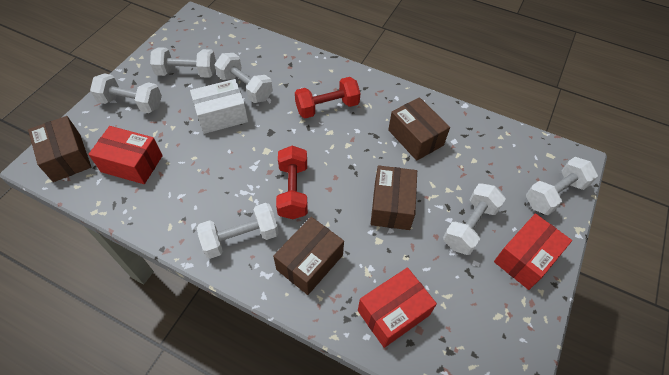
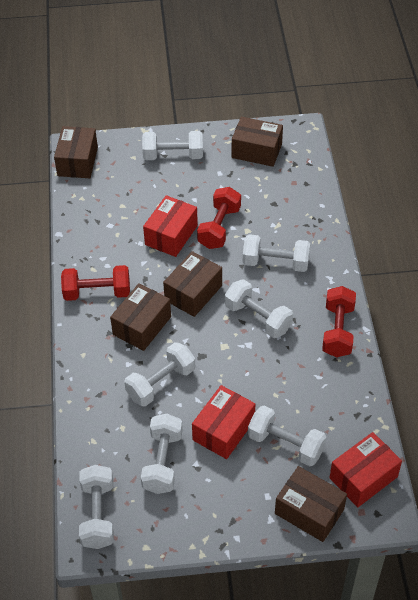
brown box: 4 -> 5
red dumbbell: 2 -> 3
white box: 1 -> 0
white dumbbell: 6 -> 7

